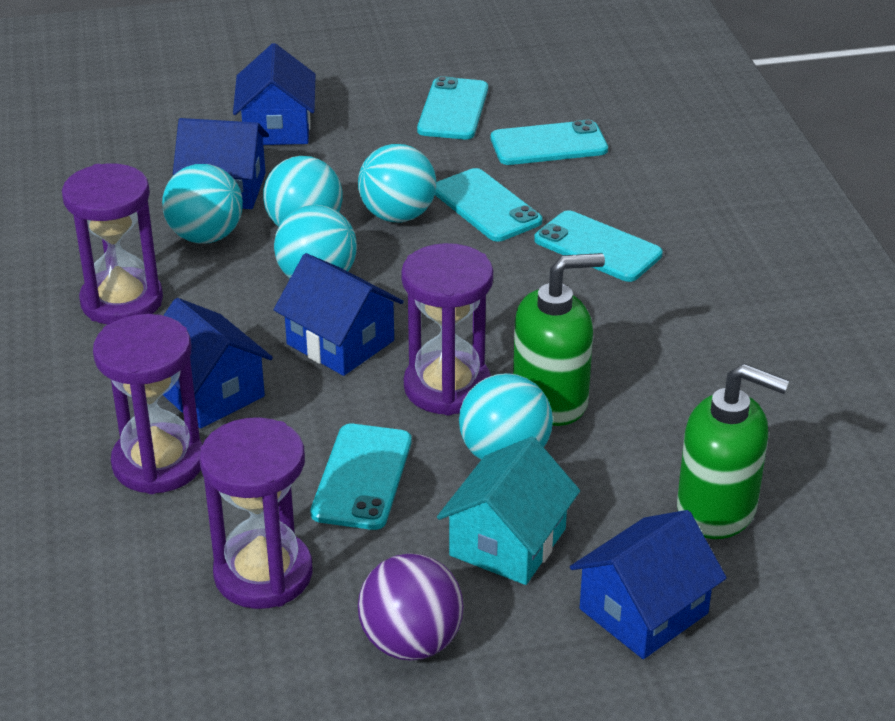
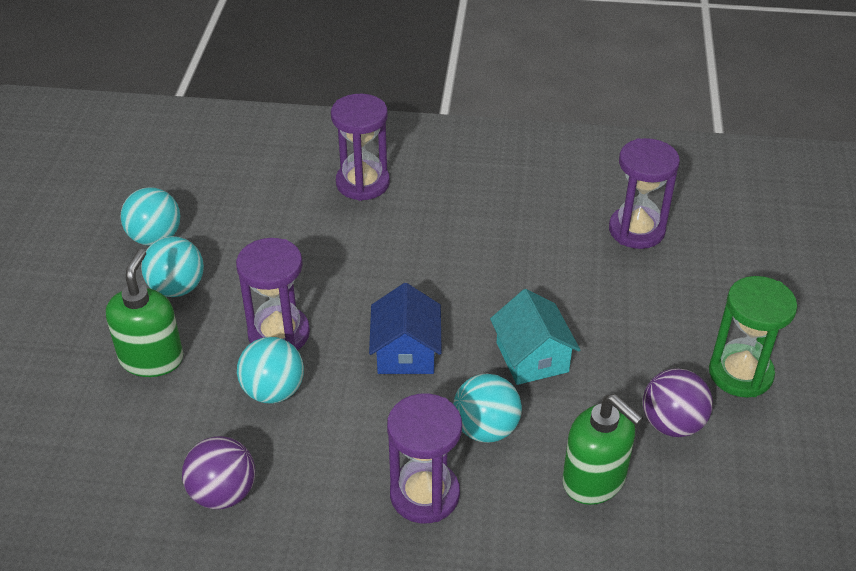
blue house: 5 -> 1
green hourglass: 0 -> 1
purple ball: 1 -> 2
turquoise ball: 5 -> 4
turquoise phone: 5 -> 0

